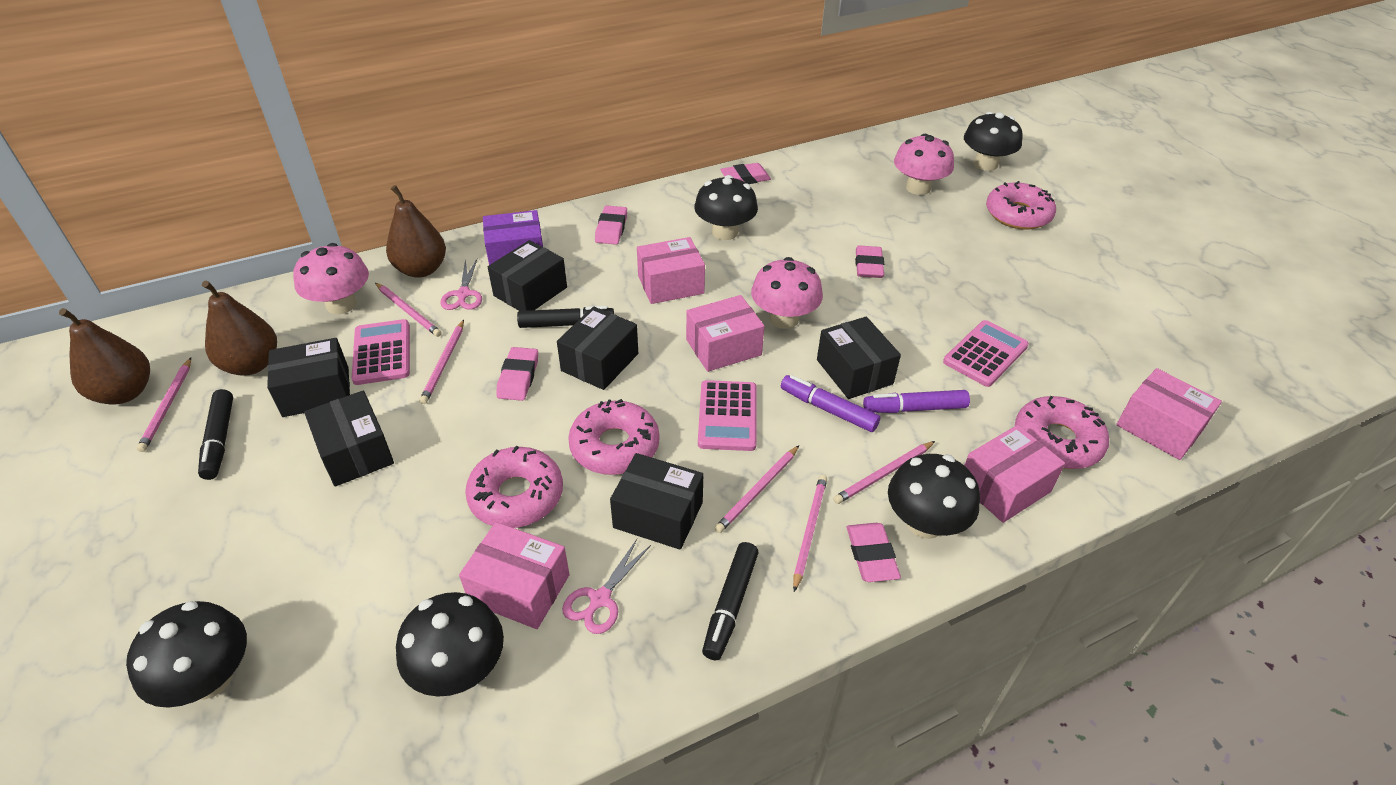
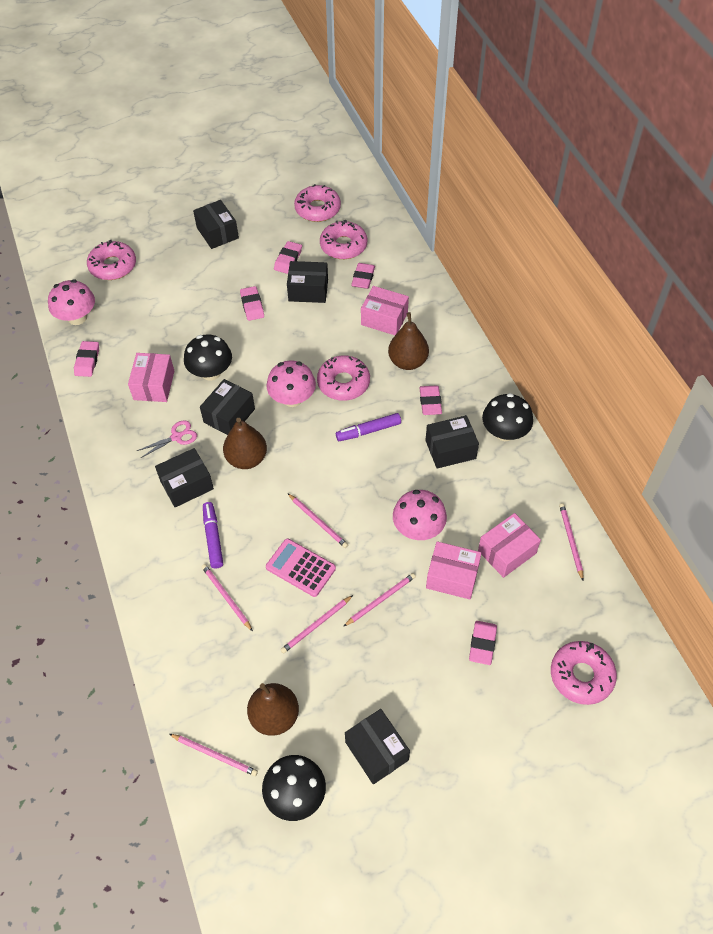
black marker: 3 -> 0
black mushroom: 5 -> 3
pink box: 5 -> 4
pink calculator: 3 -> 1
pink donut: 4 -> 5
pink eraser: 5 -> 6
pink scissors: 2 -> 1
purple box: 1 -> 0

